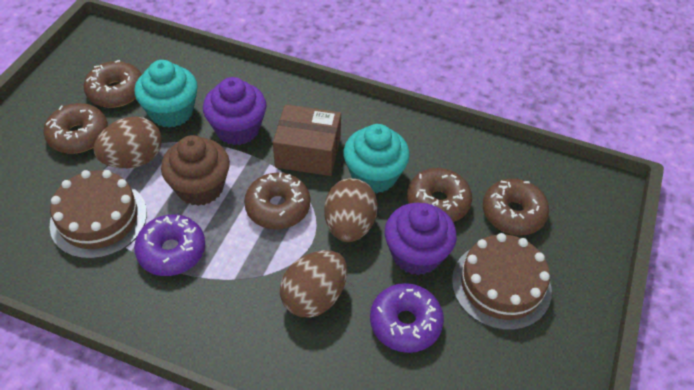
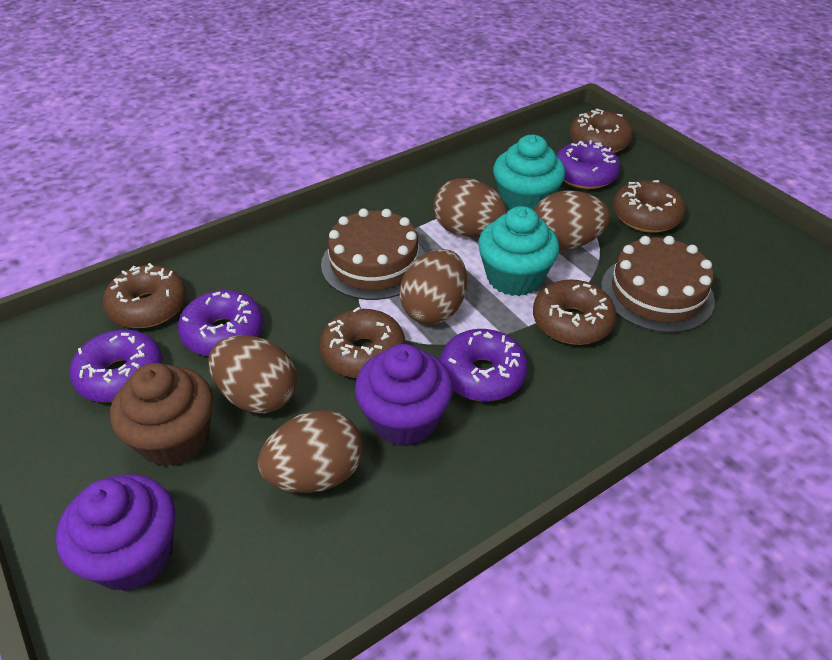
brown box: 1 -> 0
brown egg: 3 -> 5
purple donut: 2 -> 4

